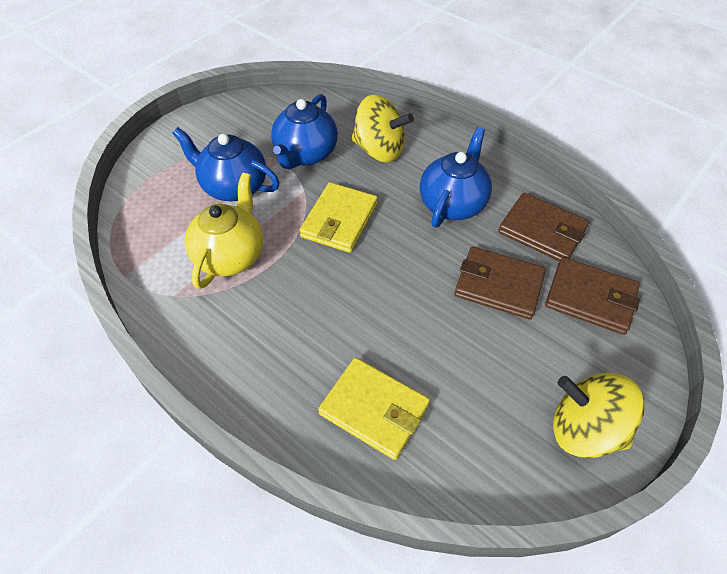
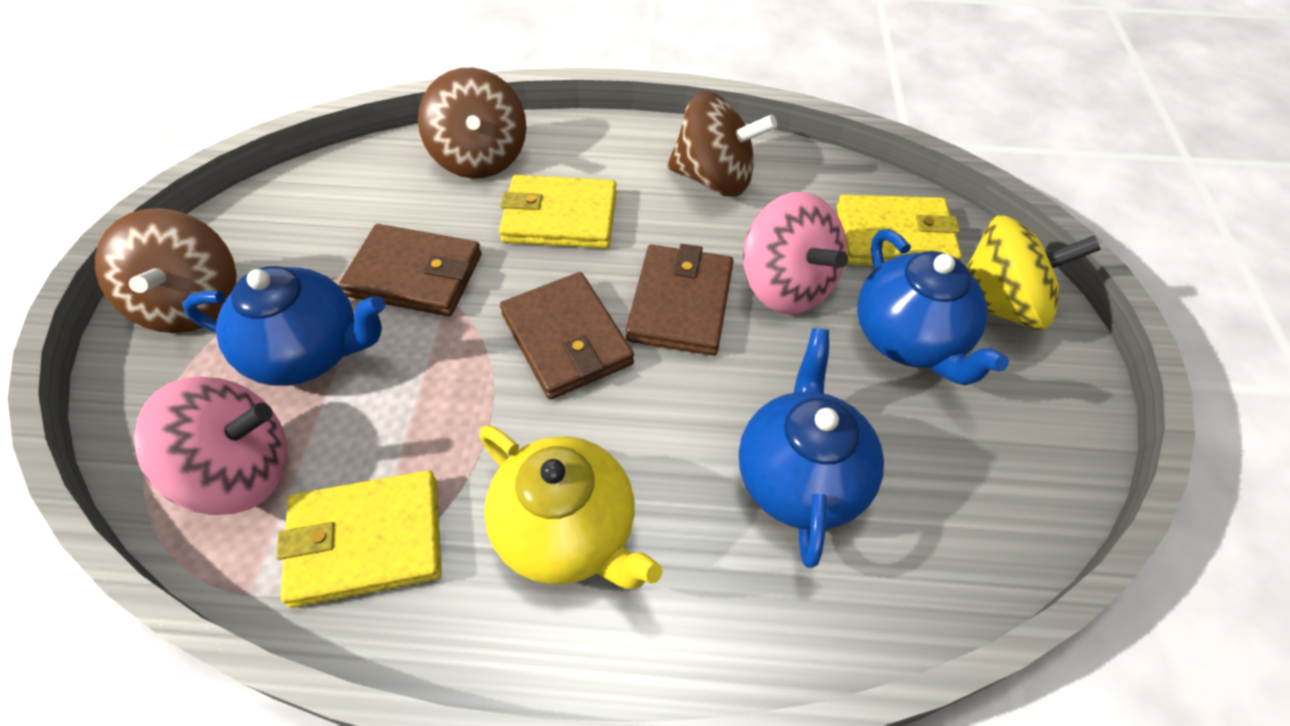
brown spinning top: 0 -> 3
pink spinning top: 0 -> 2
yellow spinning top: 2 -> 1
yellow wallet: 2 -> 3

